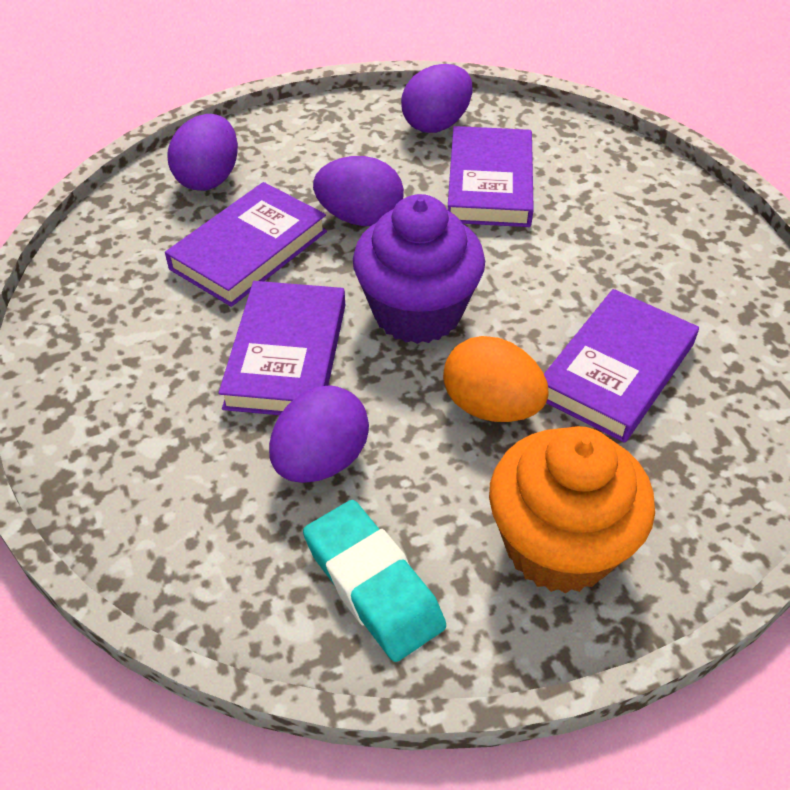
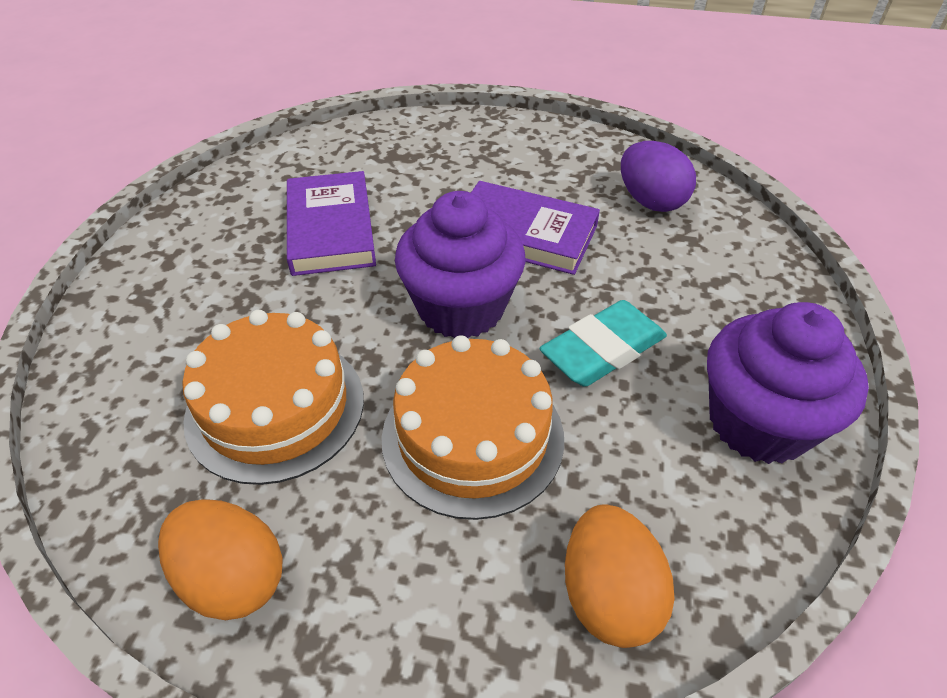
orange cake: 0 -> 2
orange cupcake: 1 -> 0
orange egg: 1 -> 2
purple book: 4 -> 2
purple cupcake: 1 -> 2
purple egg: 4 -> 1

